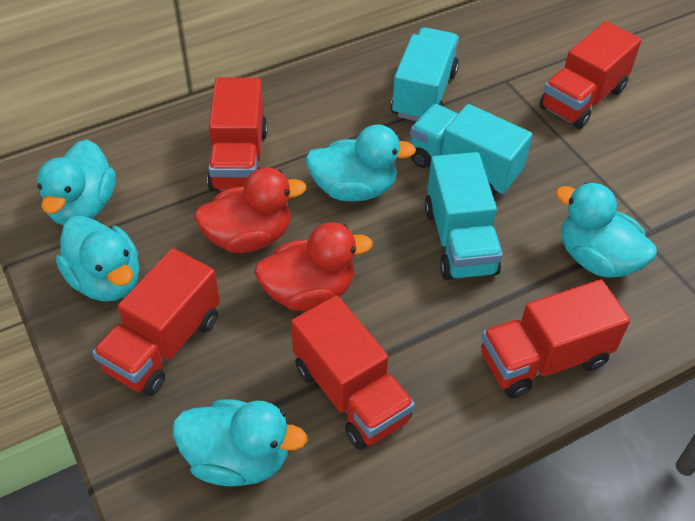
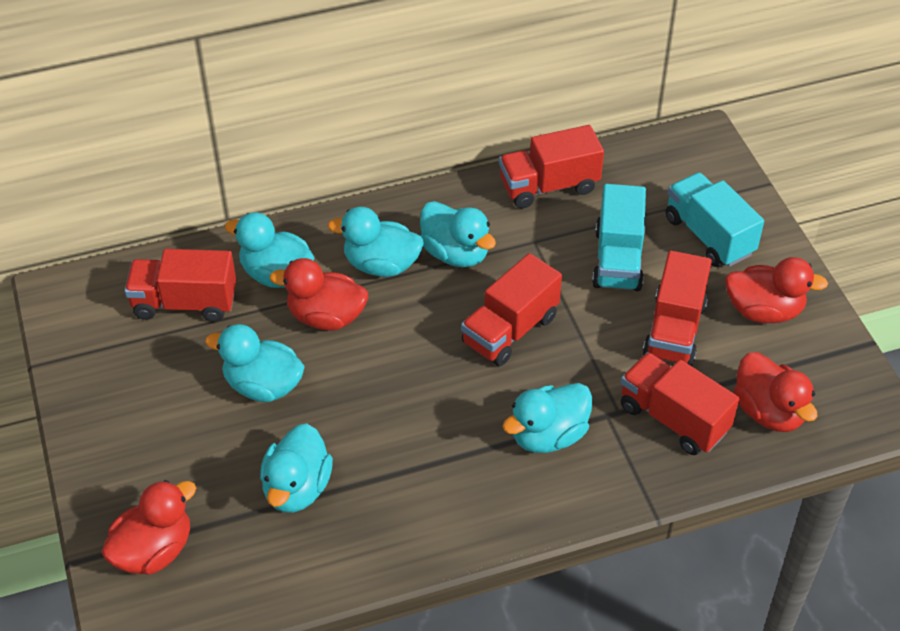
red duck: 2 -> 4
turquoise duck: 5 -> 6
turquoise truck: 3 -> 2

